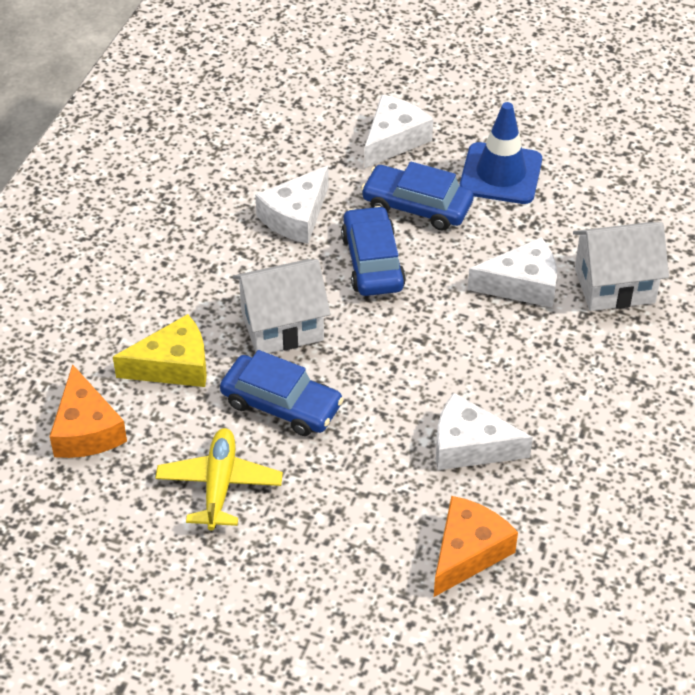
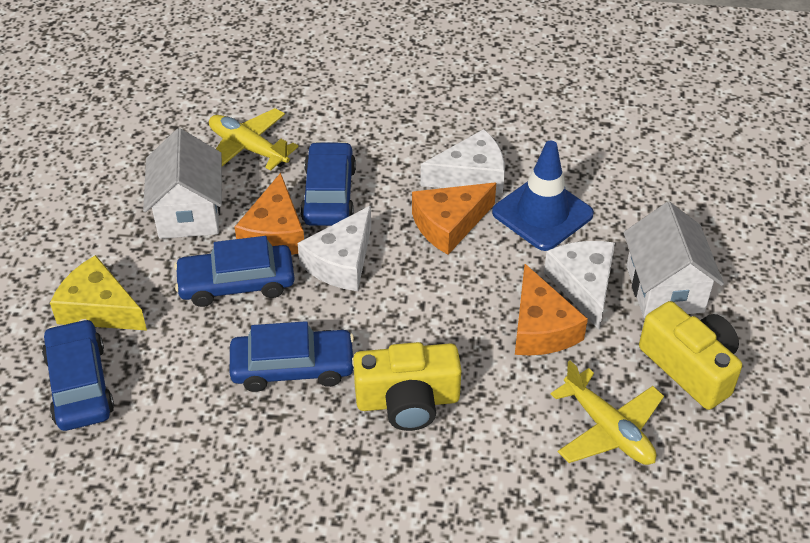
blue car: 3 -> 4
orange cheese: 2 -> 3
white cheese: 4 -> 3
yellow camera: 0 -> 2
yellow plane: 1 -> 2

